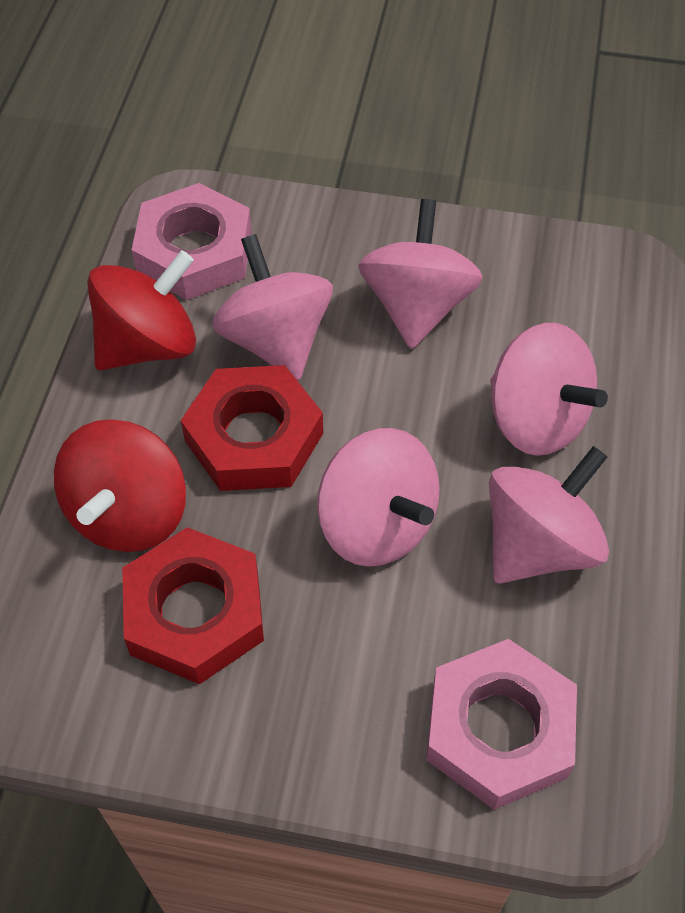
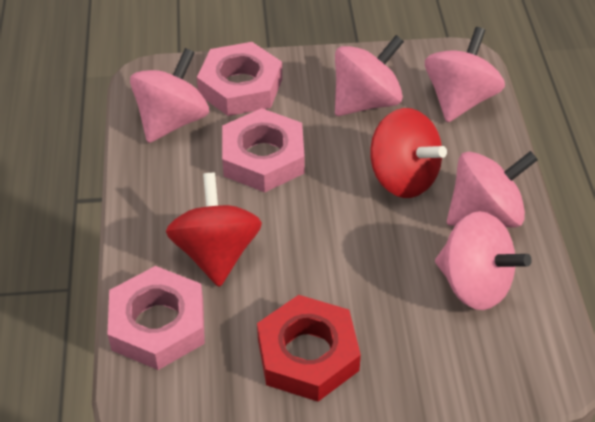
pink nut: 2 -> 3
red nut: 2 -> 1

